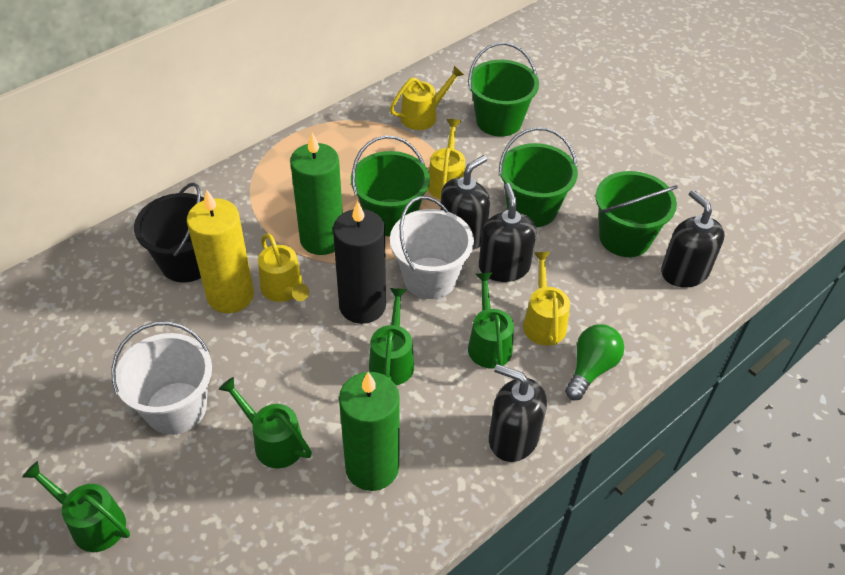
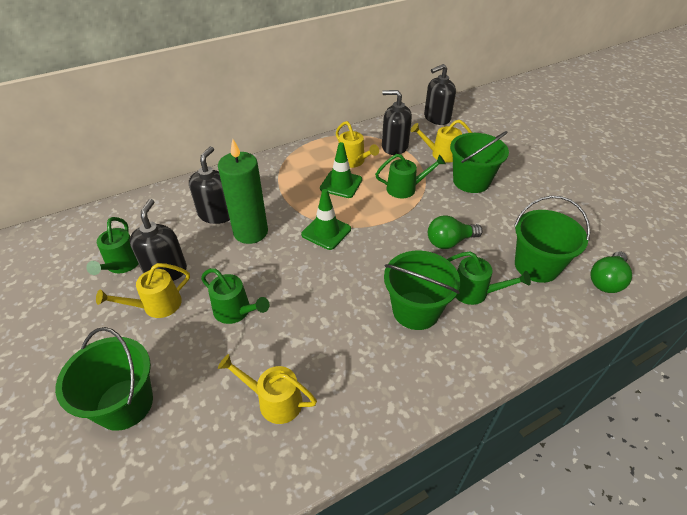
black bucket: 1 -> 0
black candle: 1 -> 0
green candle: 2 -> 1
green light bulb: 1 -> 2
green traffic cone: 0 -> 2
white bucket: 2 -> 0
yellow candle: 1 -> 0

